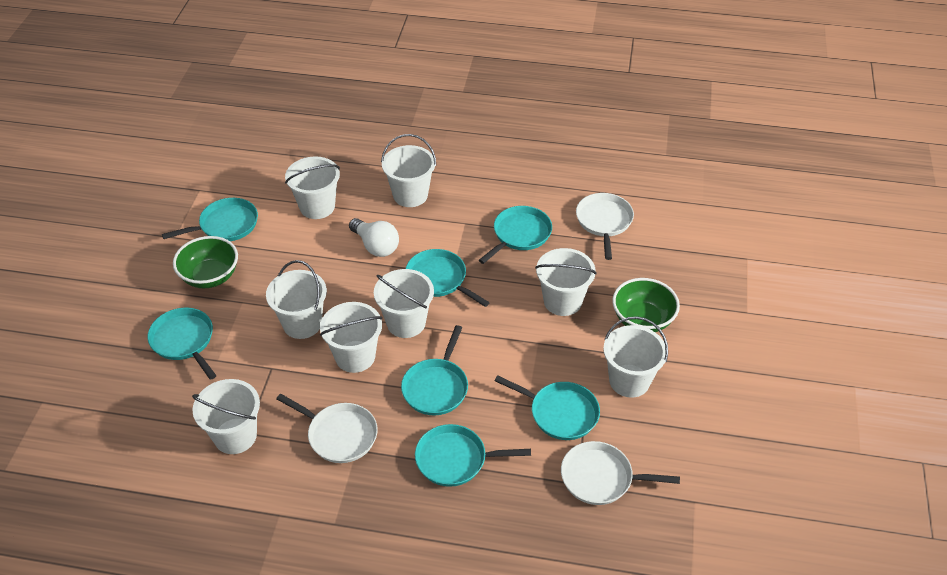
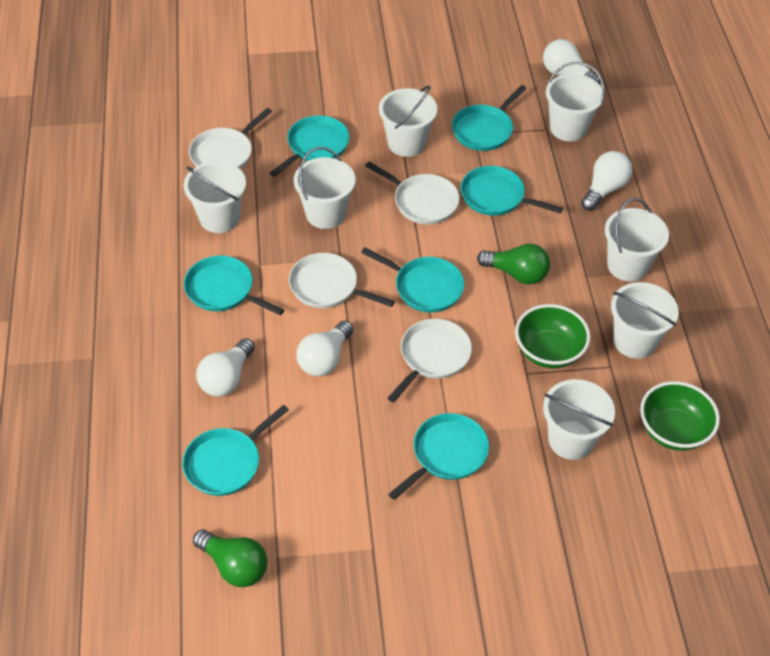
green light bulb: 0 -> 2
white bucket: 8 -> 7
white light bulb: 1 -> 4
white pan: 3 -> 4

